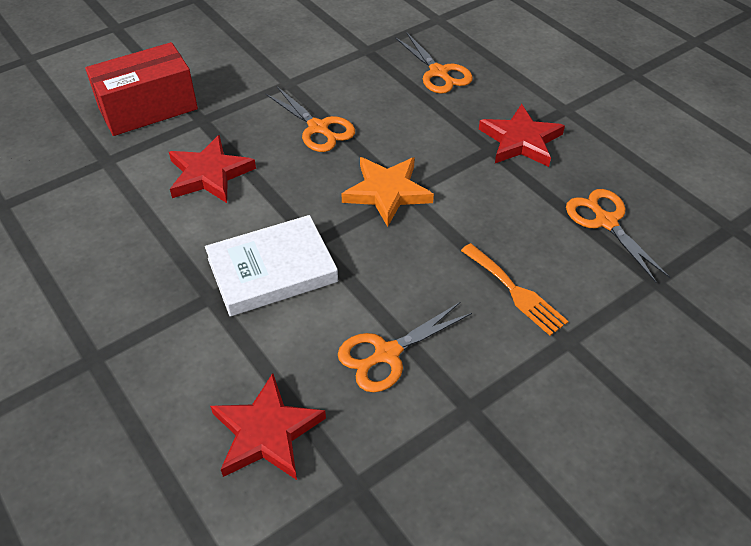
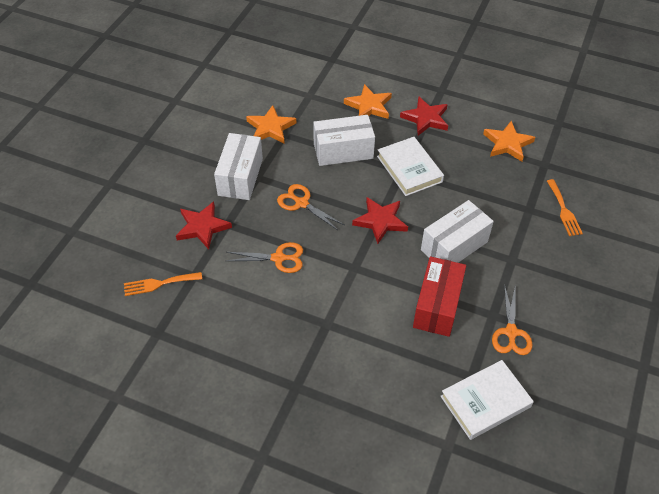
orange fork: 1 -> 2
orange scissors: 4 -> 3
orange star: 1 -> 3
white book: 1 -> 2
white box: 0 -> 3

